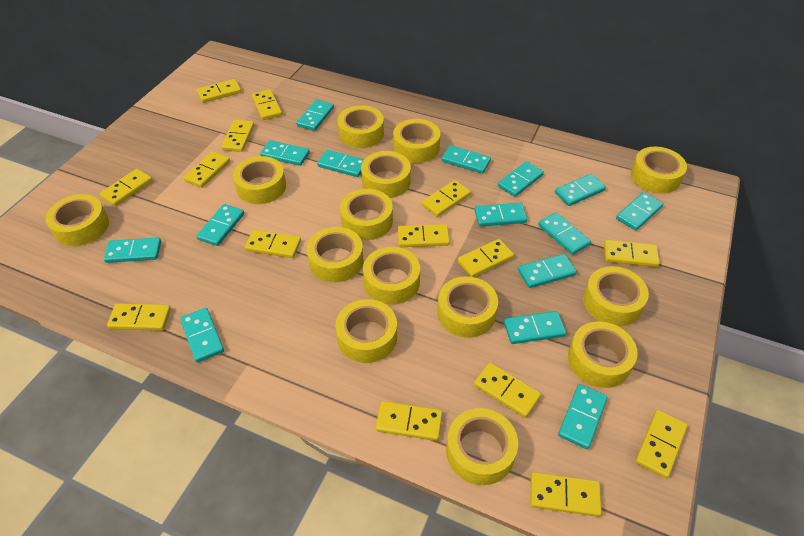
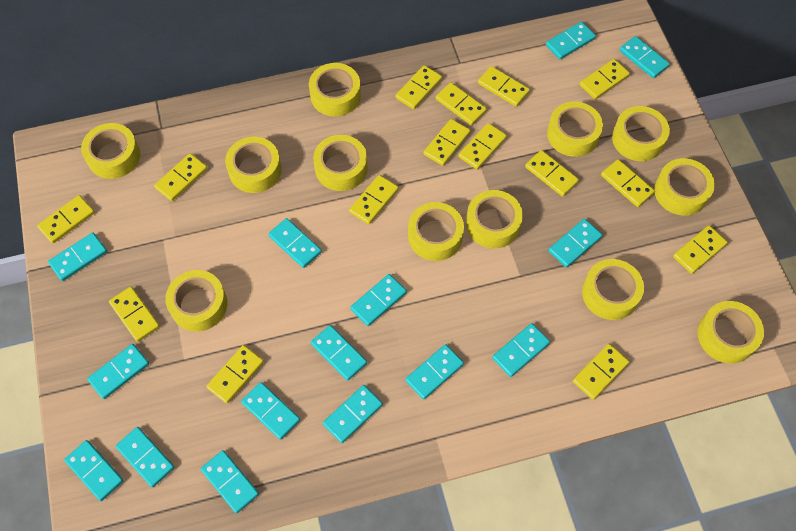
yellow tape: 14 -> 12

